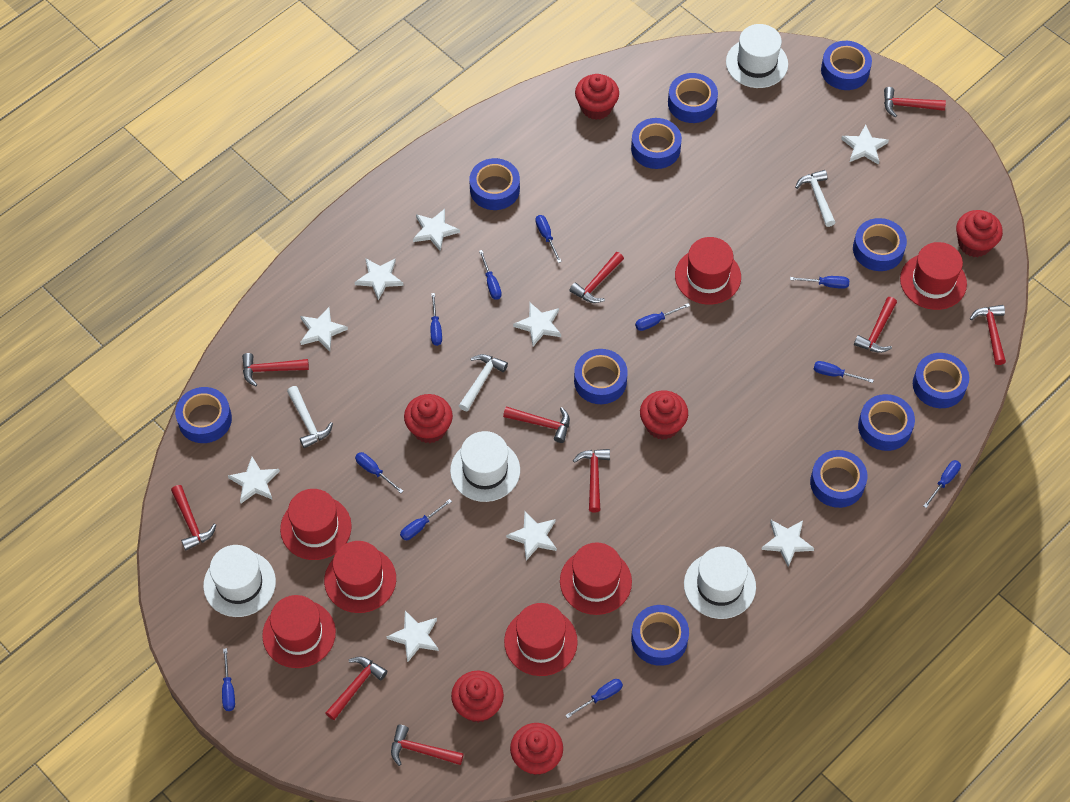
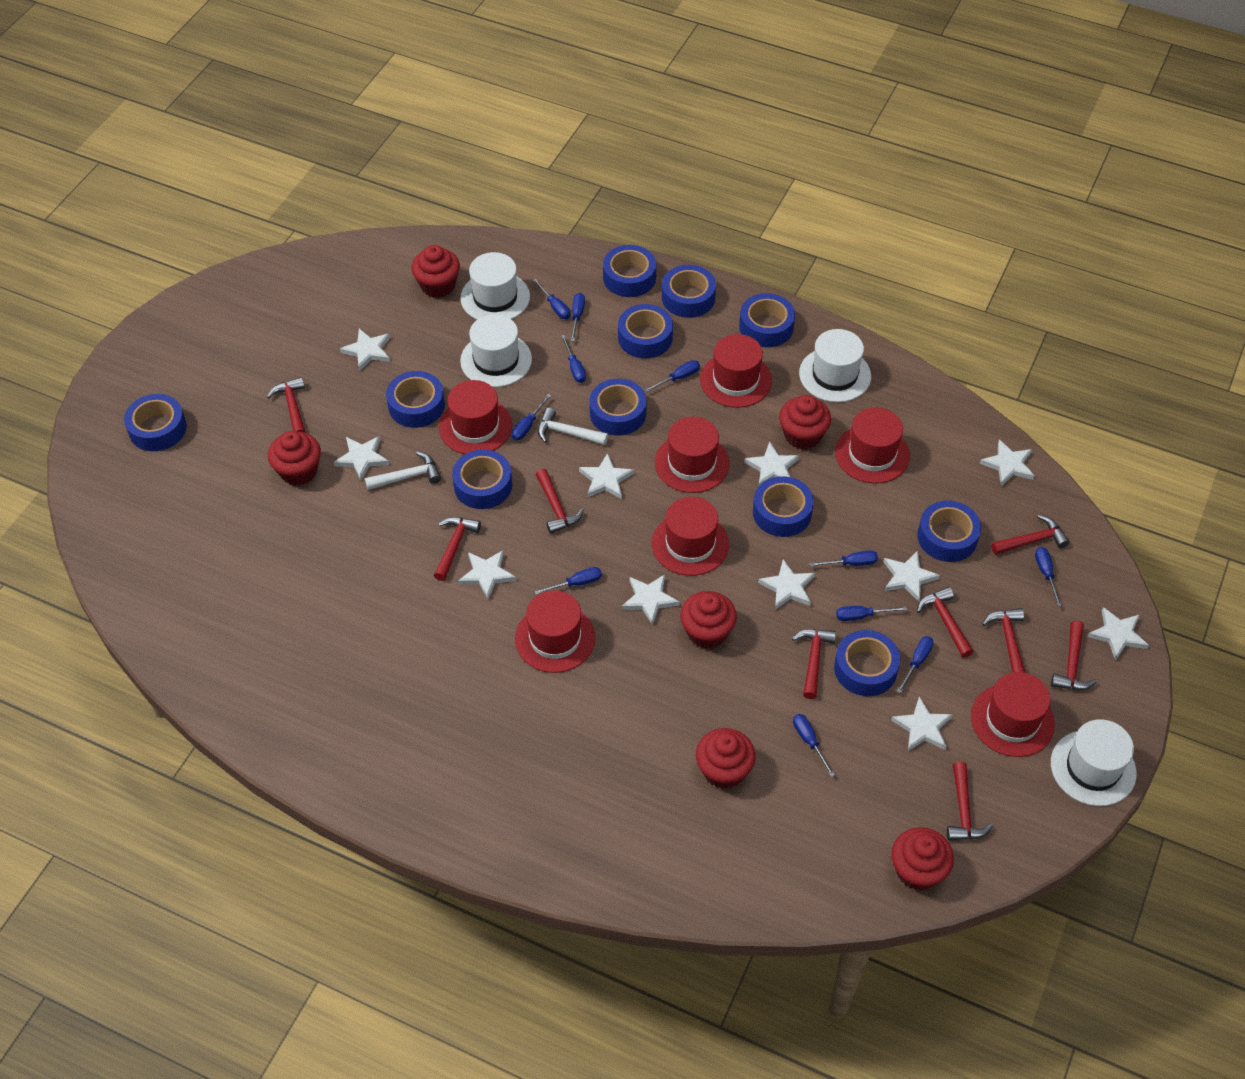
red hammer: 10 -> 9
white hammer: 3 -> 2
white star: 9 -> 11

